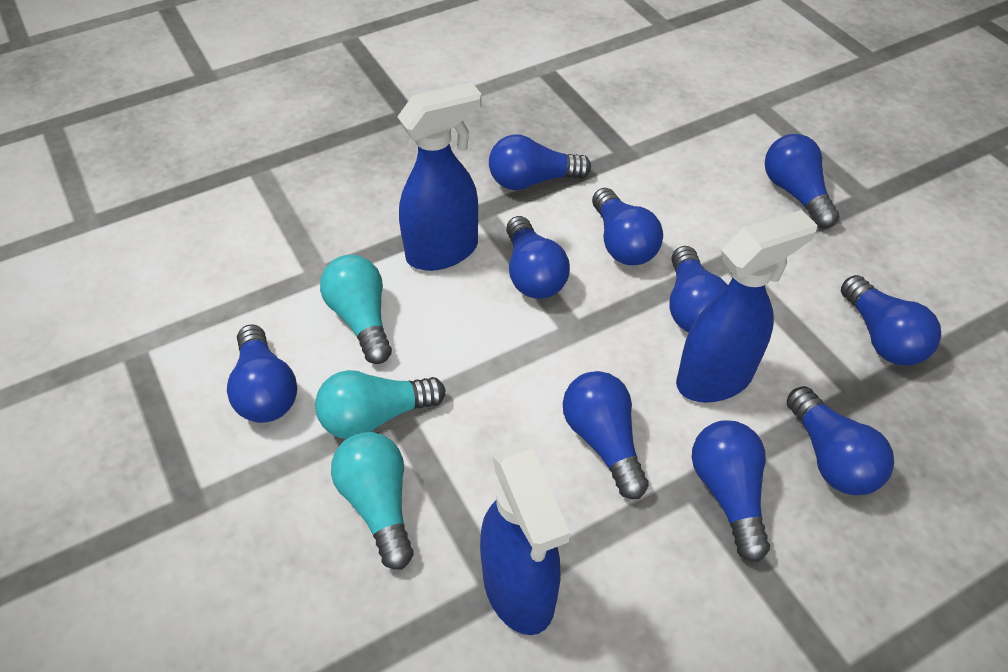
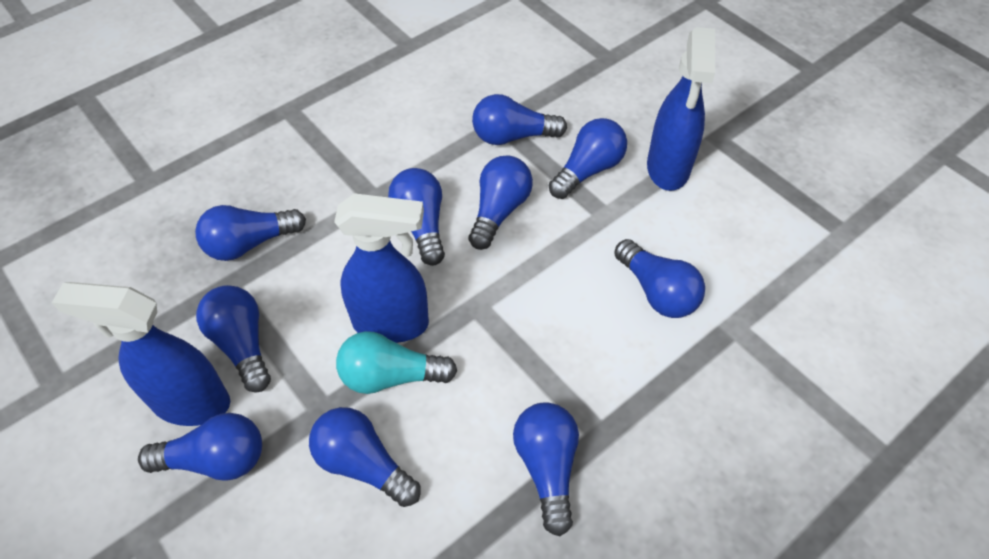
turquoise light bulb: 3 -> 1

